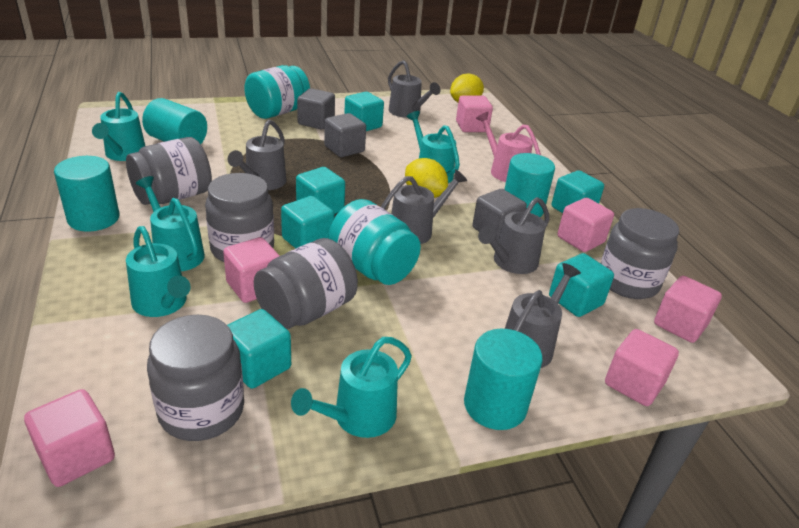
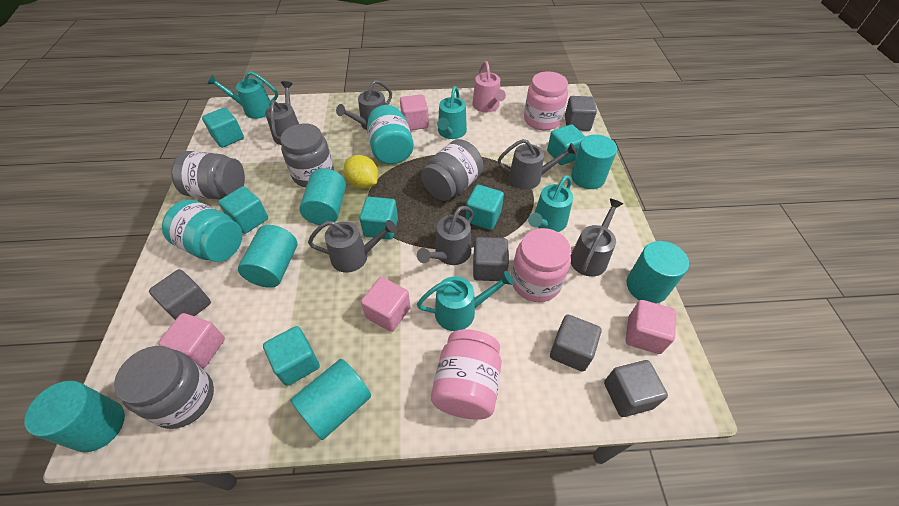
grey cube: 3 -> 5
grey jar: 5 -> 4
grey watering can: 5 -> 6
pink cube: 6 -> 4
pink jar: 0 -> 3
turquoise cylinder: 4 -> 6
turquoise watering can: 5 -> 4
yellow lemon: 2 -> 1

